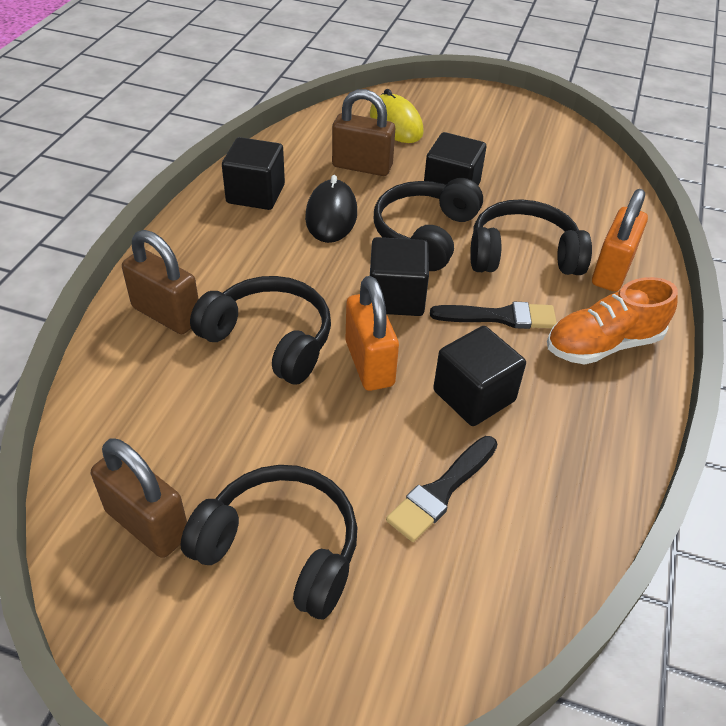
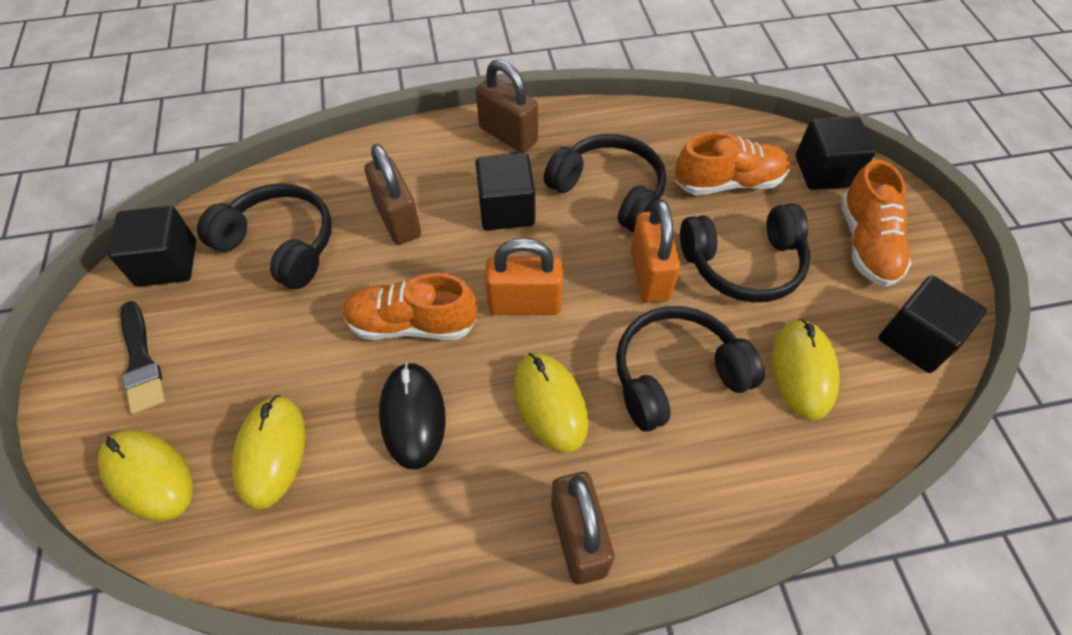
black brush: 2 -> 1
orange shoe: 1 -> 3
yellow mouse: 1 -> 4

